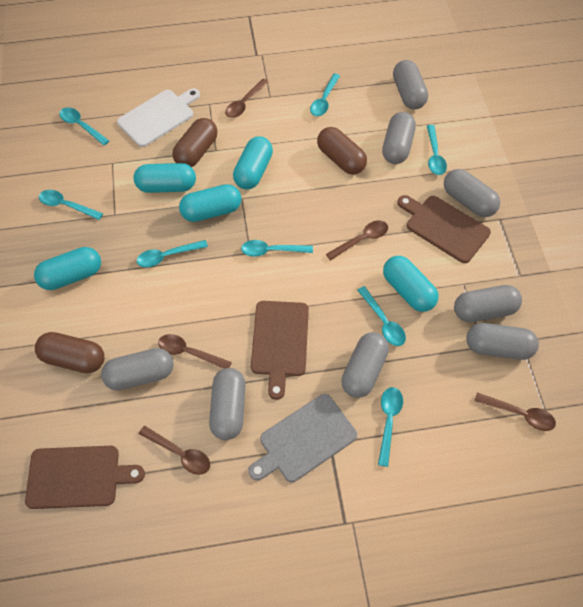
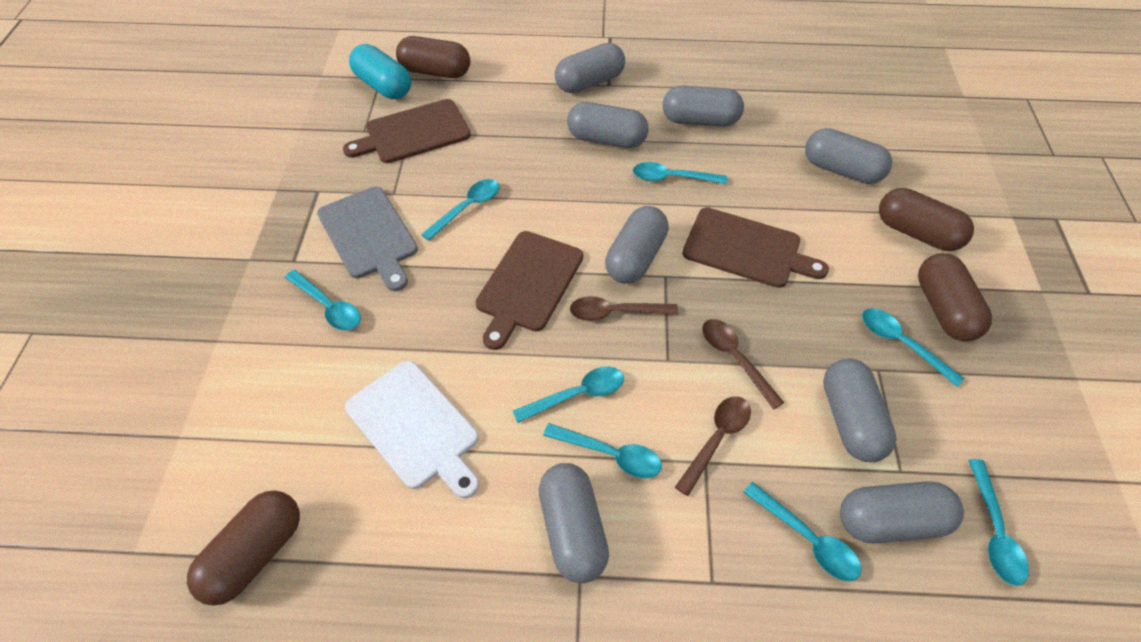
brown capsule: 3 -> 4
brown spoon: 5 -> 3
turquoise capsule: 5 -> 1

